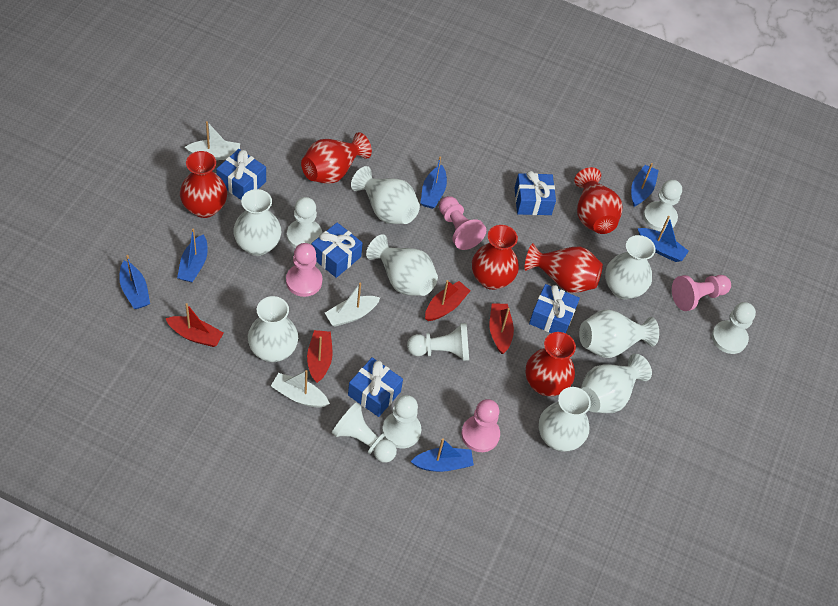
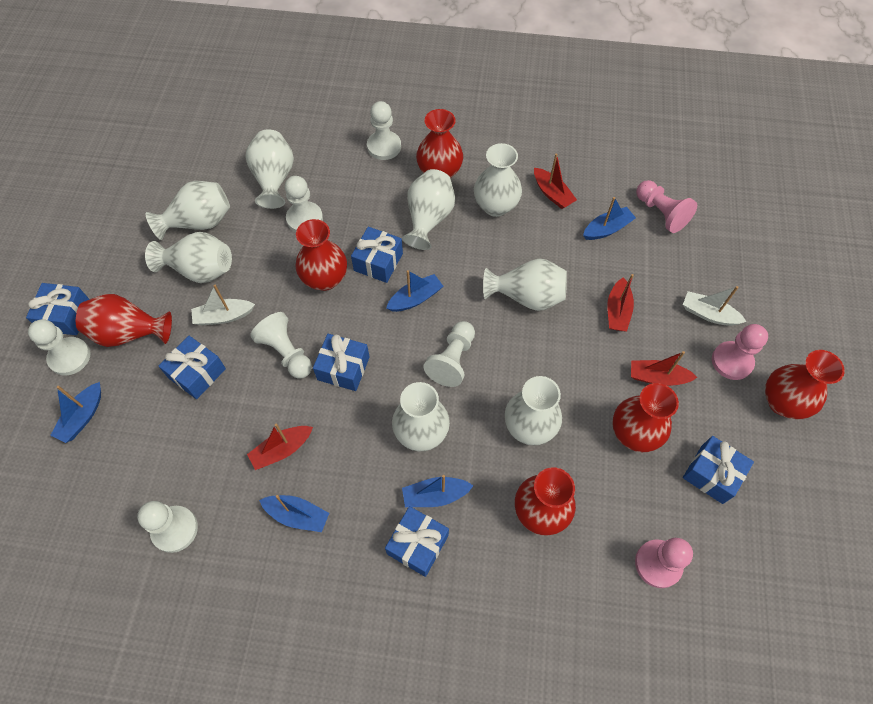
blue boat: 6 -> 5
blue gift: 5 -> 6
pink pawn: 4 -> 3
white boat: 3 -> 2

